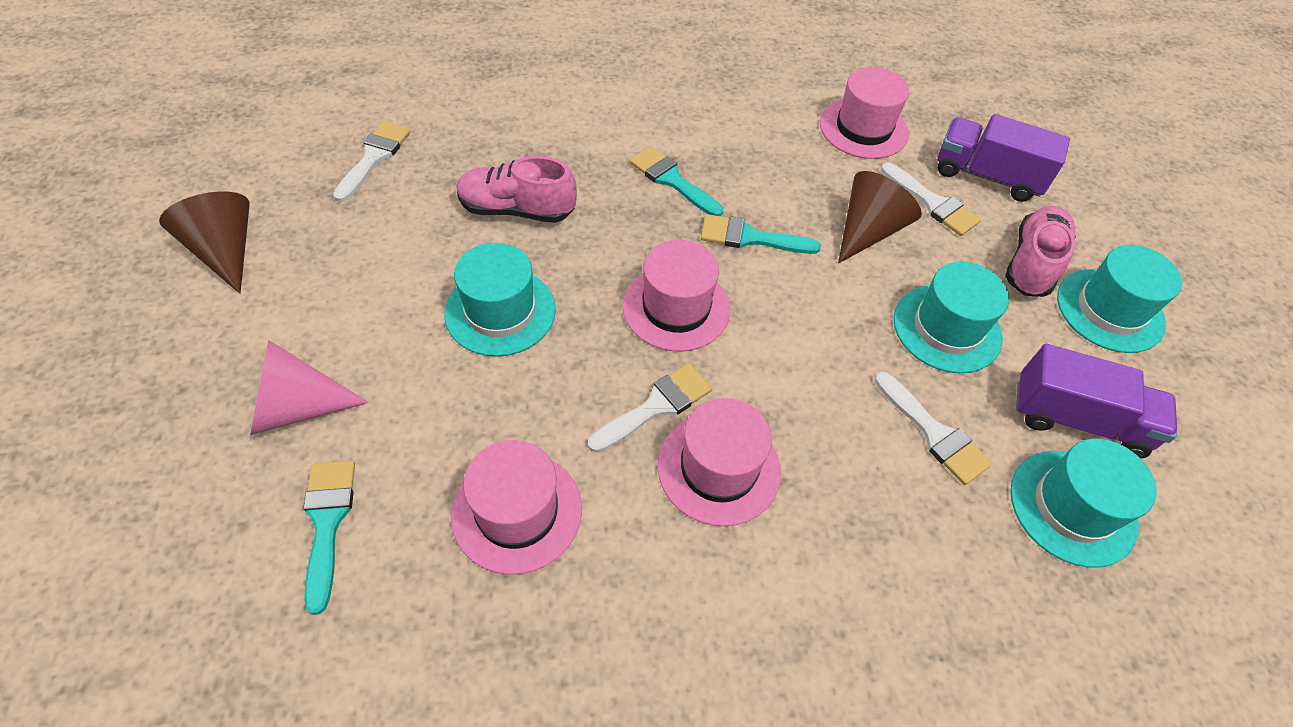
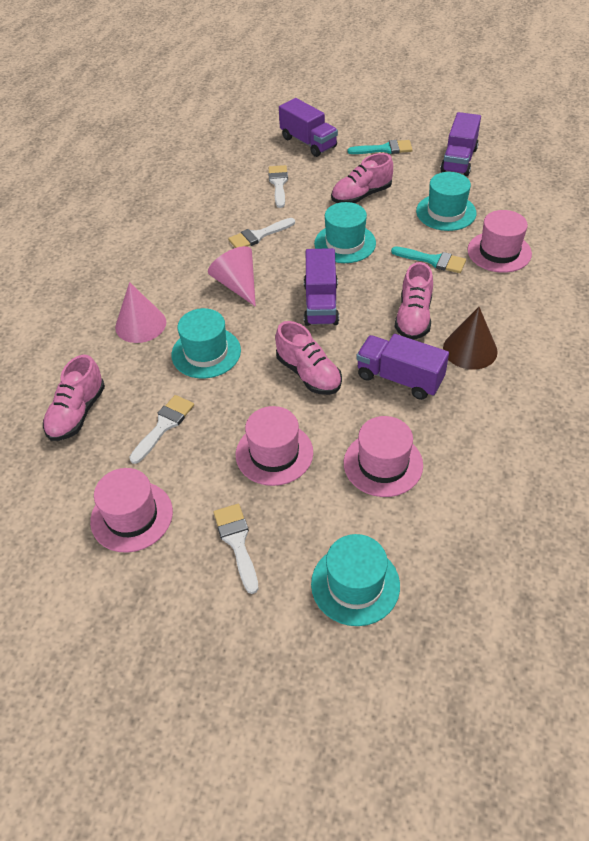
brown cone: 2 -> 1
pink cone: 1 -> 2
pink shoe: 2 -> 4
purple truck: 2 -> 4
turquoise brush: 3 -> 2

